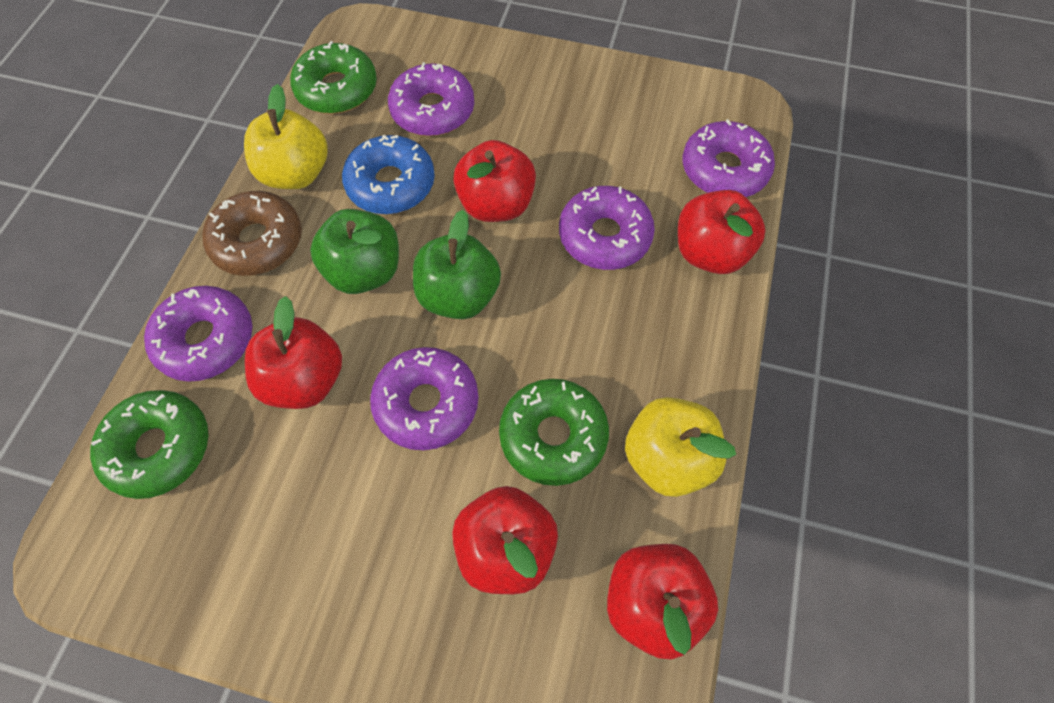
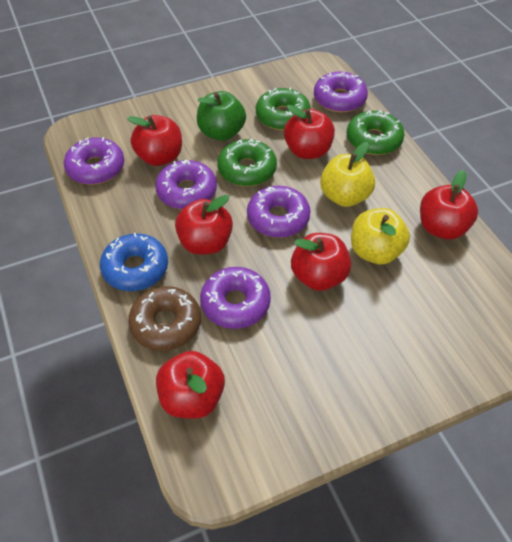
green apple: 2 -> 1
red apple: 5 -> 6

